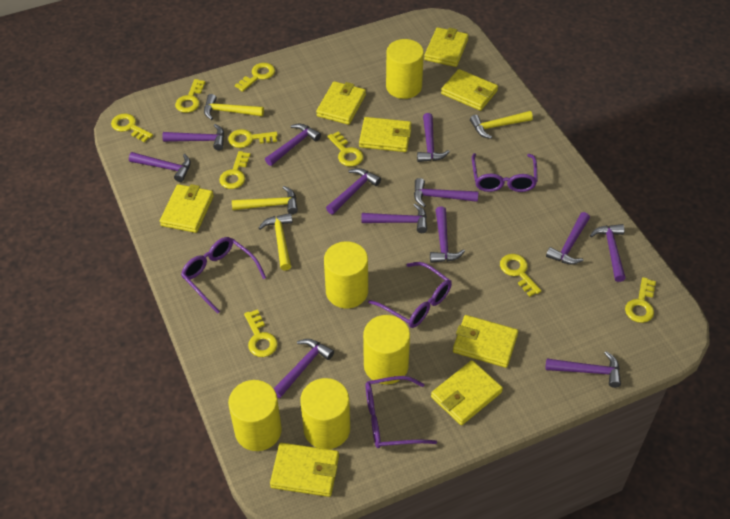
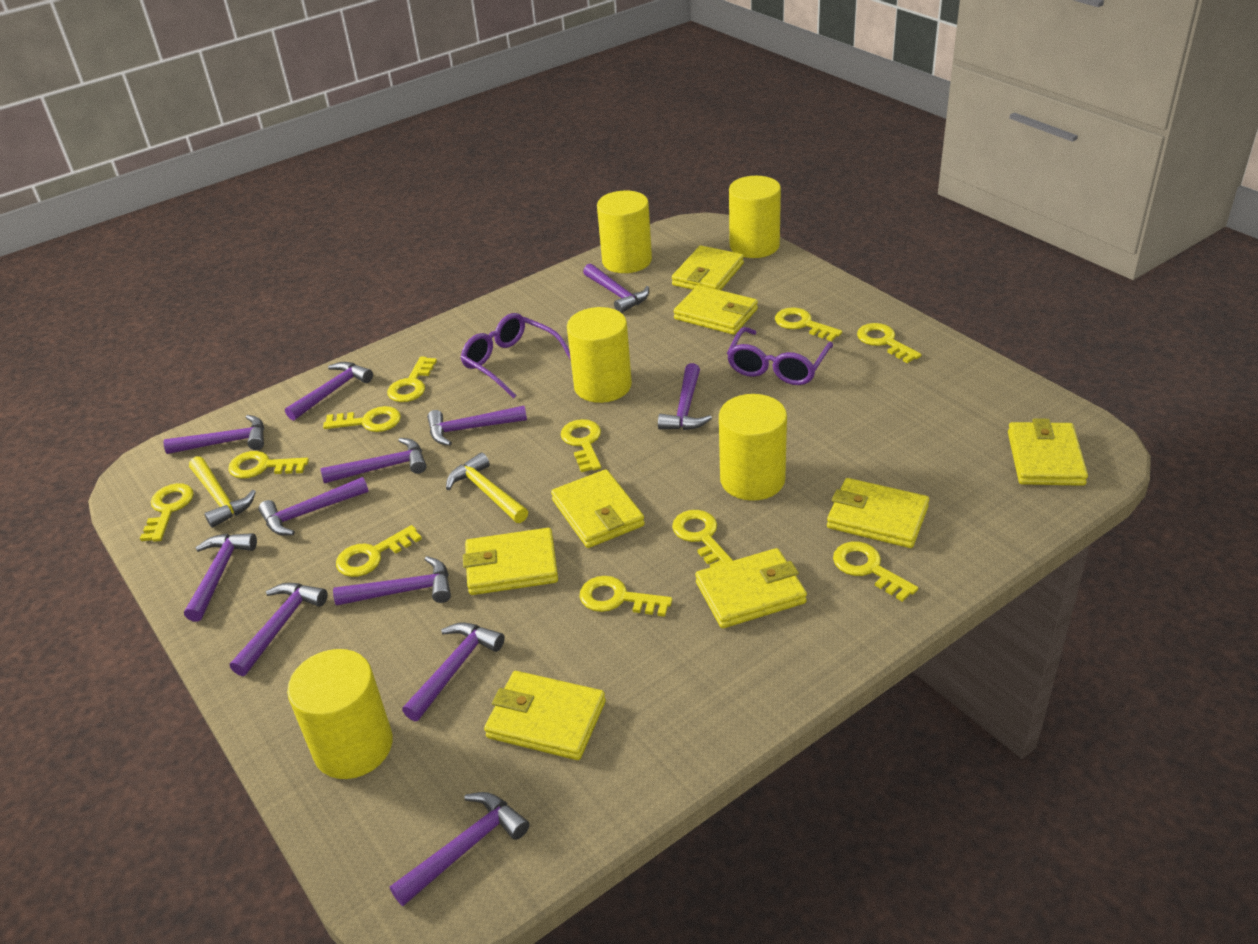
purple glasses: 4 -> 2
yellow hammer: 4 -> 2
yellow key: 9 -> 11

